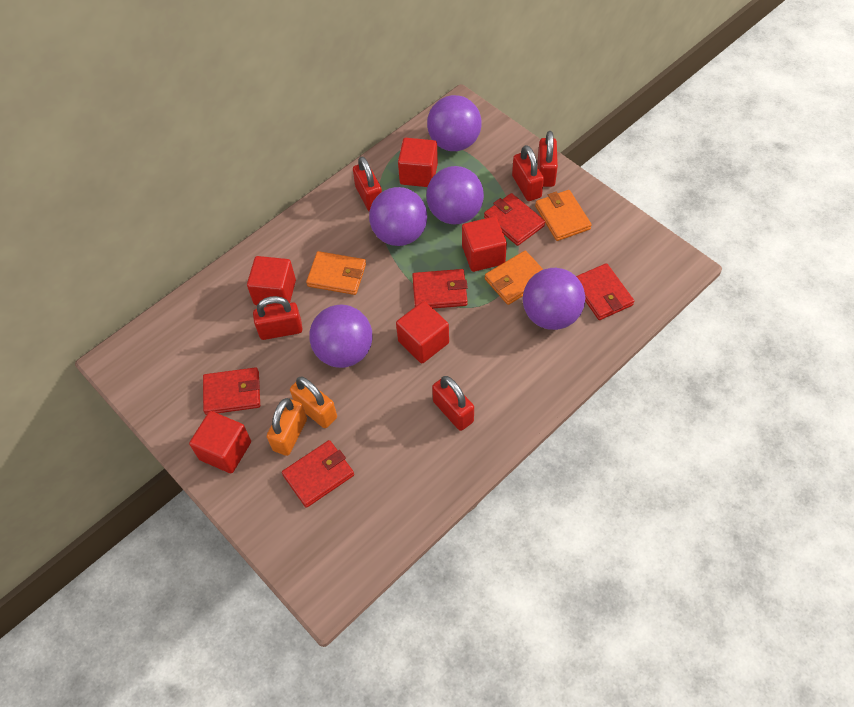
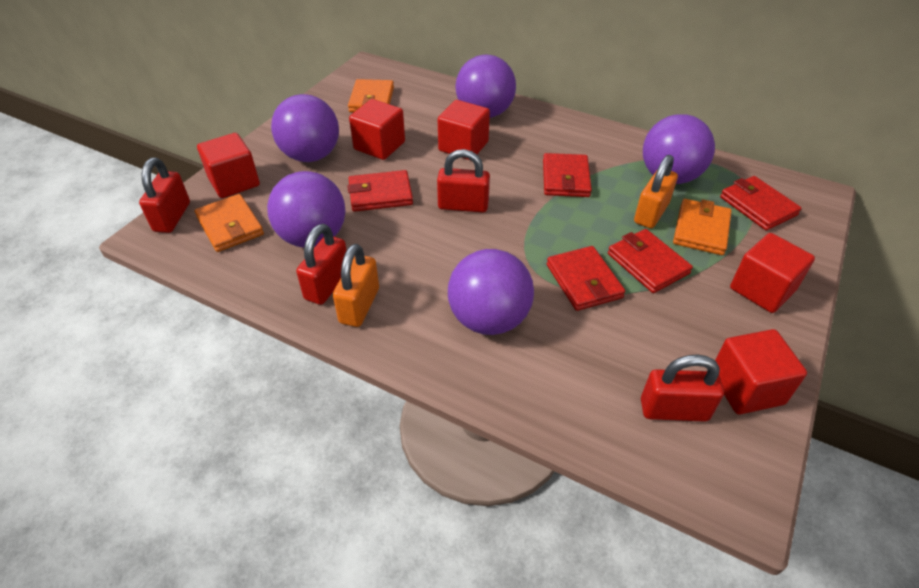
red padlock: 5 -> 4

